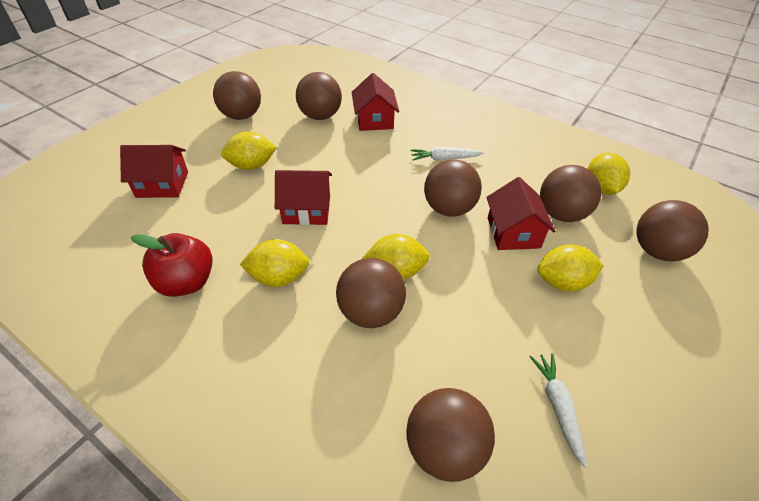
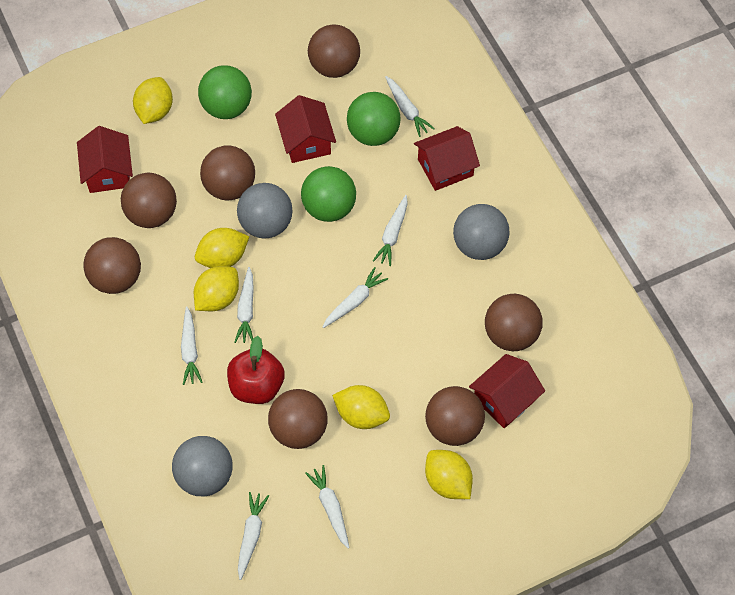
green ball: 0 -> 3
grey ball: 0 -> 3
white carrot: 2 -> 7

